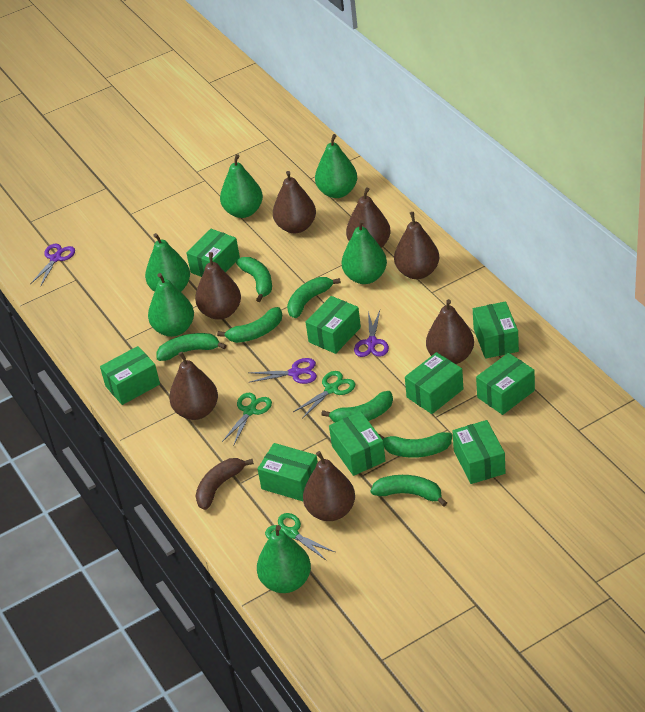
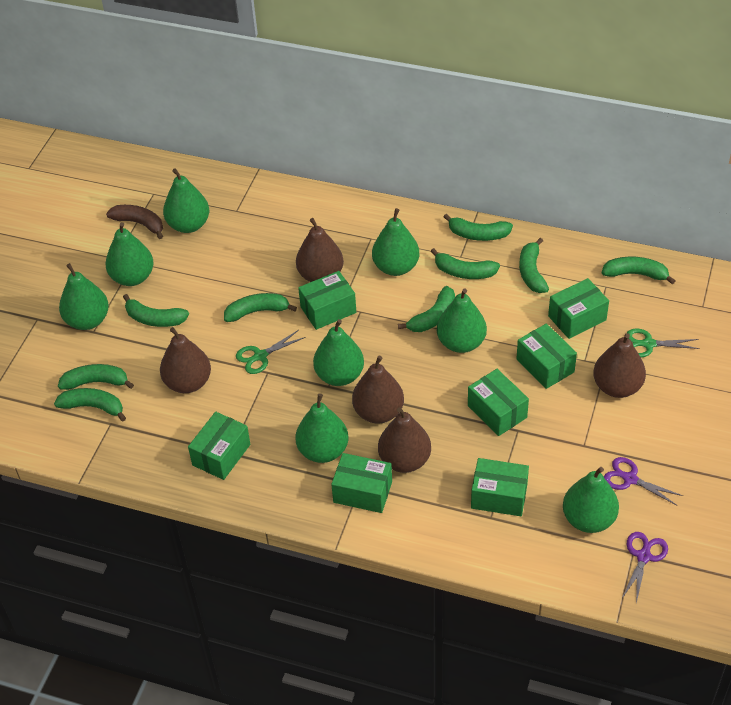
brown pear: 7 -> 5
green banana: 7 -> 9
green box: 9 -> 7
green pear: 6 -> 8
green scissors: 3 -> 2
purple scissors: 3 -> 2

